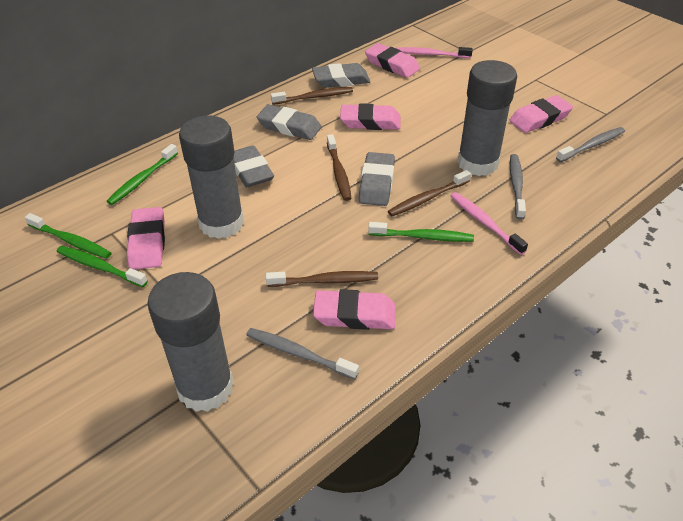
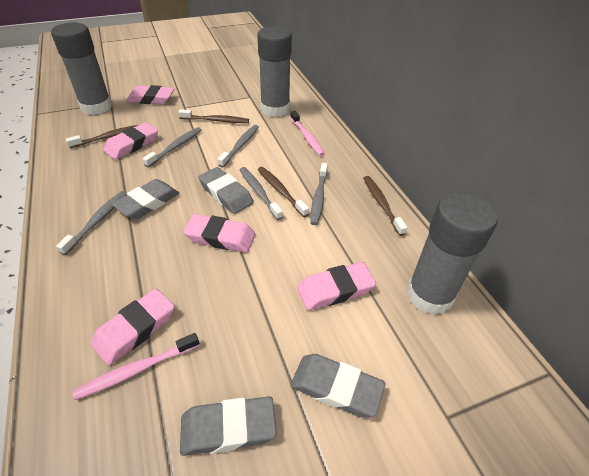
green toothbrush: 4 -> 0
grey toothbrush: 3 -> 5

